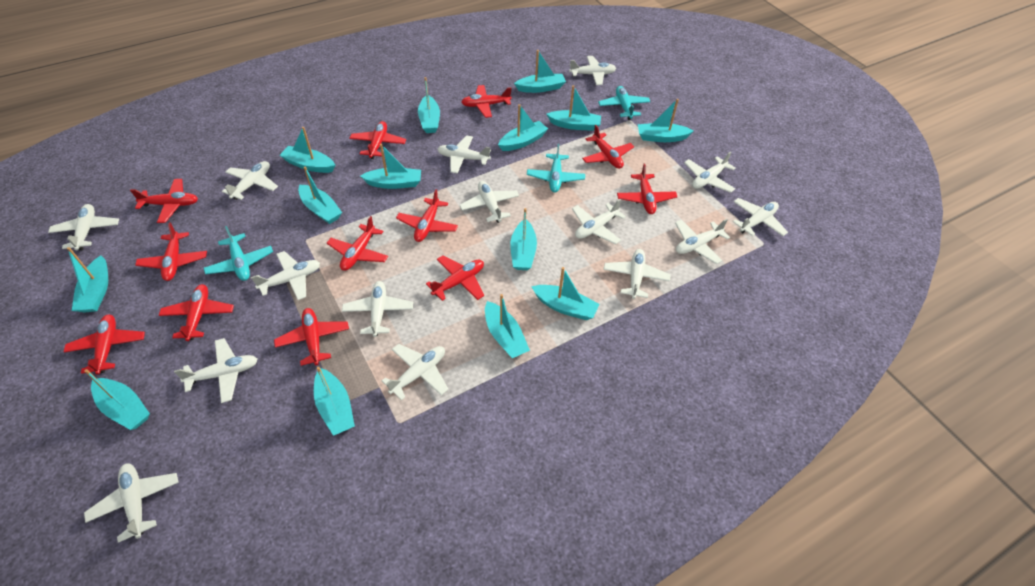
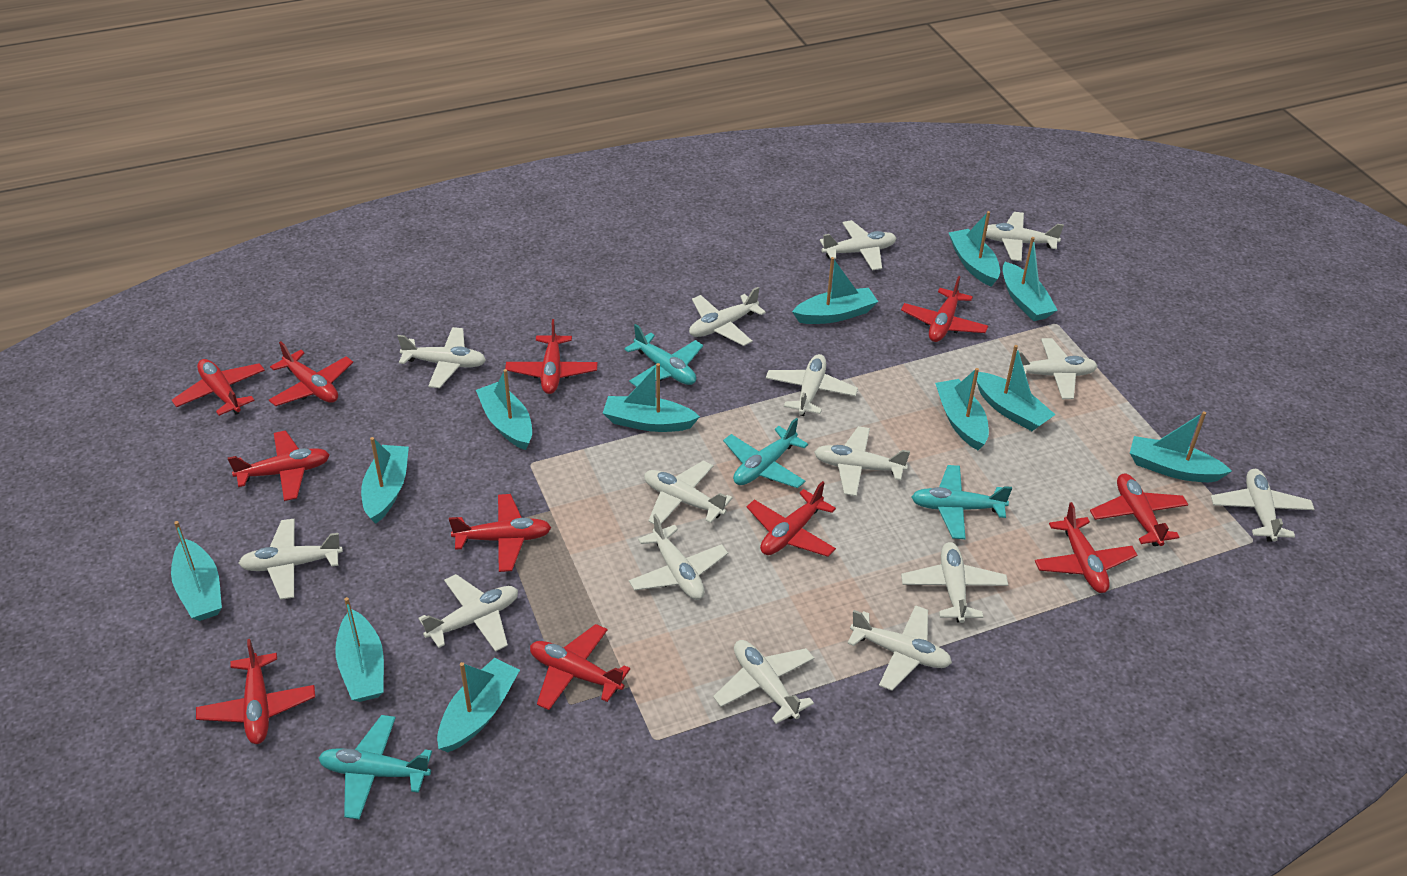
red plane: 12 -> 11
turquoise boat: 14 -> 12
turquoise plane: 3 -> 4

